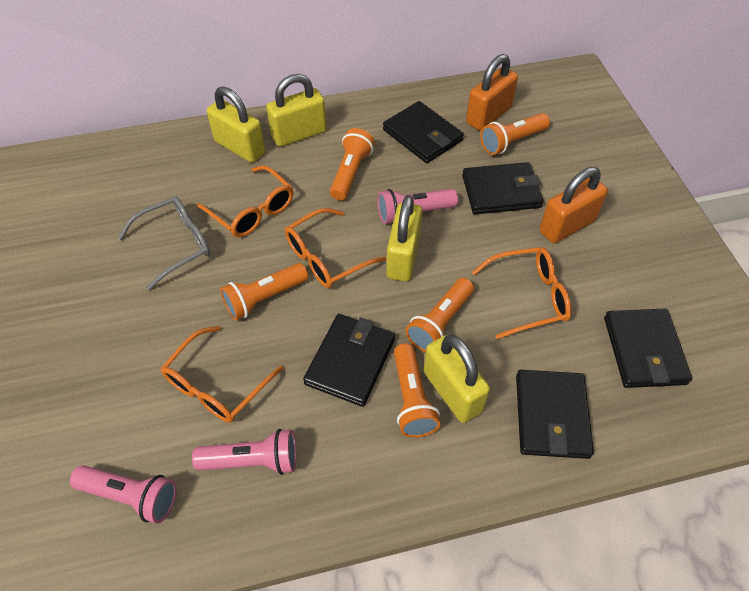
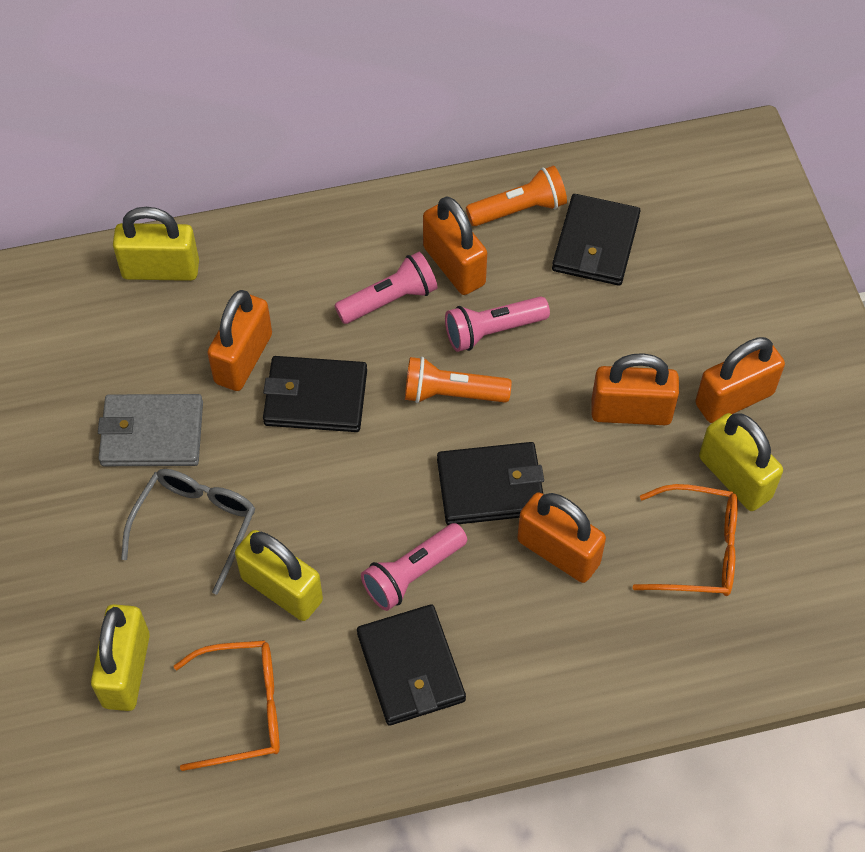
black wallet: 5 -> 4
grey wallet: 0 -> 1
orange flashlight: 5 -> 2
orange glasses: 4 -> 2
orange padlock: 2 -> 5

